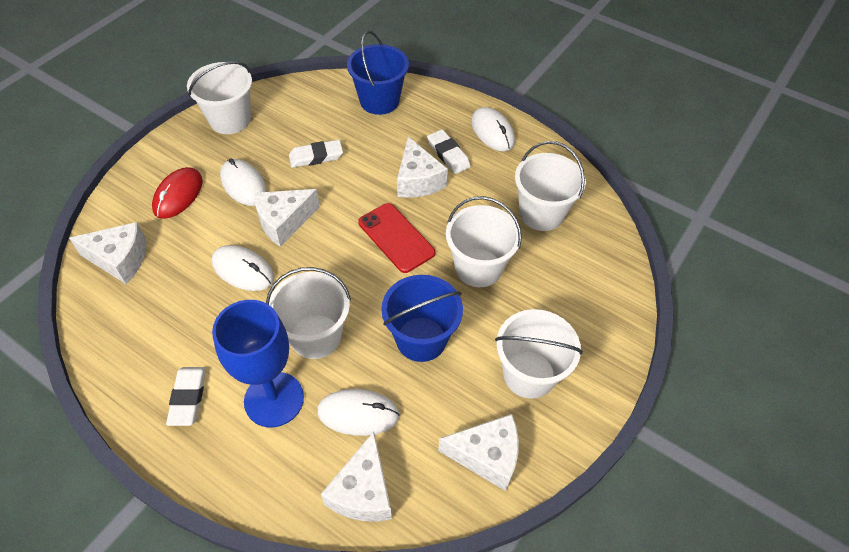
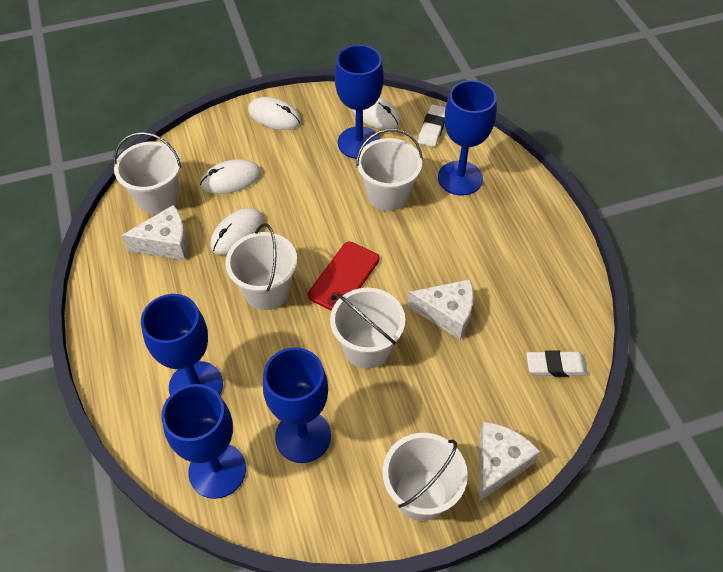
blue bucket: 2 -> 0
blue goblet: 1 -> 5
red mouse: 1 -> 0
white cheese: 5 -> 3
white eraser: 3 -> 2

